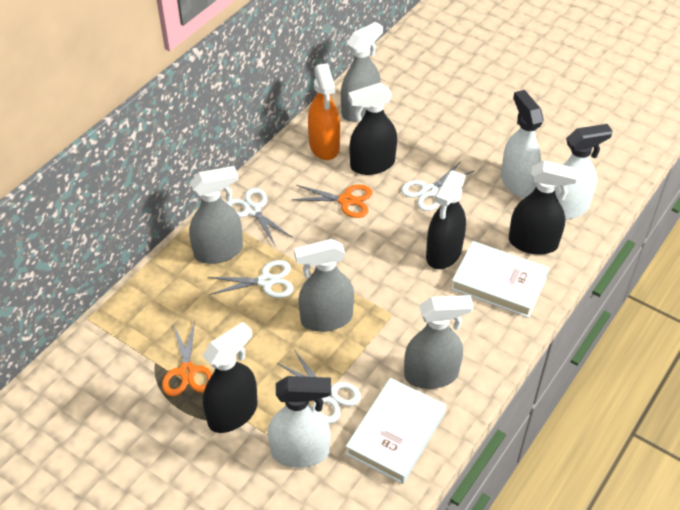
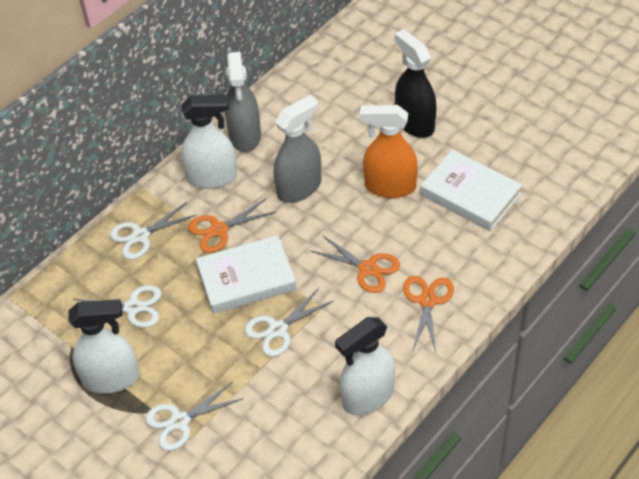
black spray bottle: 4 -> 1
grey spray bottle: 4 -> 2
orange scissors: 2 -> 3

